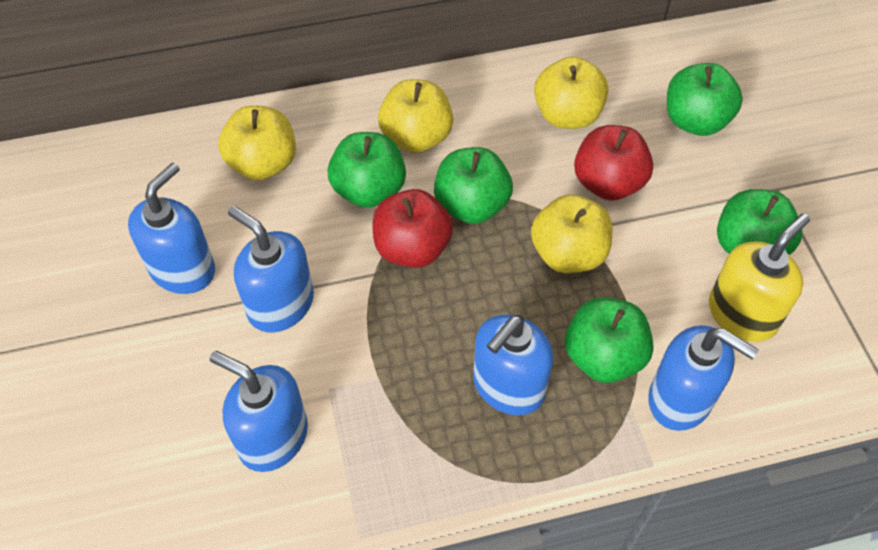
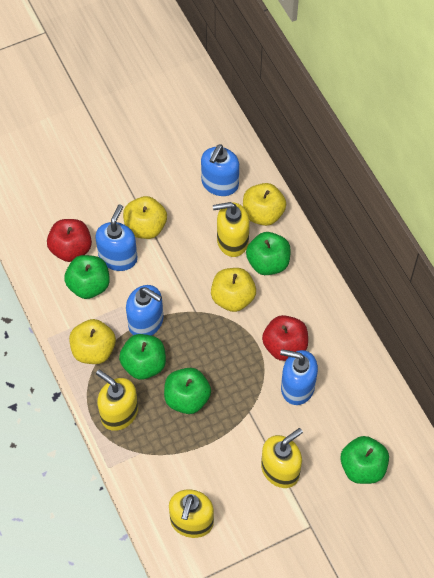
blue soap dispenser: 5 -> 4
yellow soap dispenser: 1 -> 4

